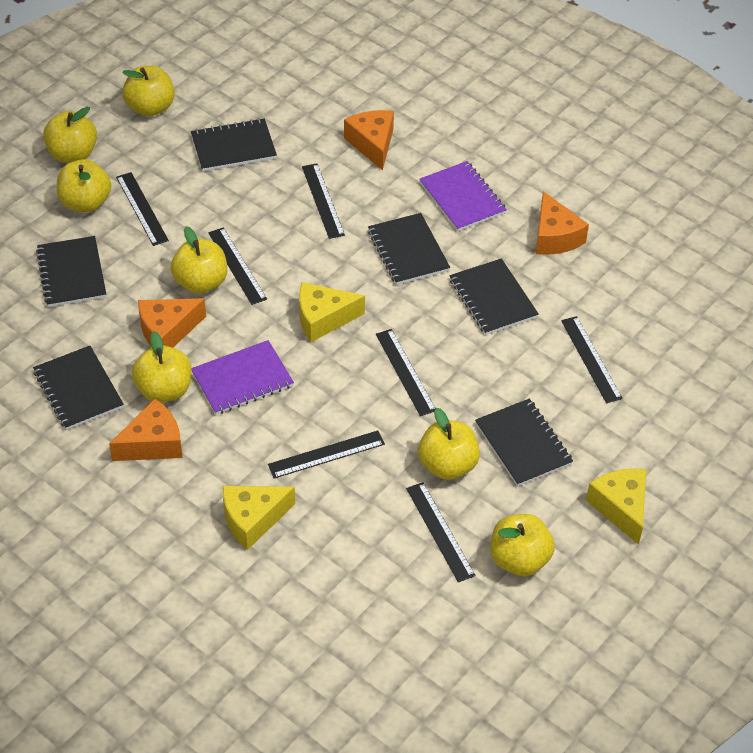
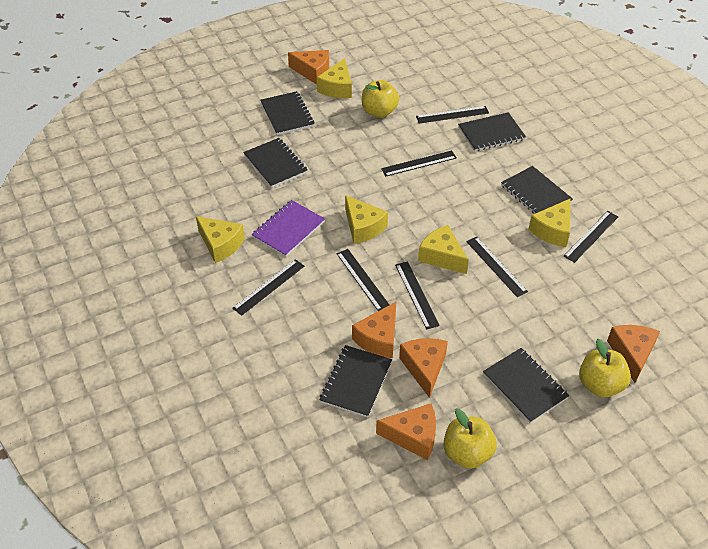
orange cheese: 4 -> 5
purple notebook: 2 -> 1
yellow apple: 7 -> 3
yellow cheese: 3 -> 5

